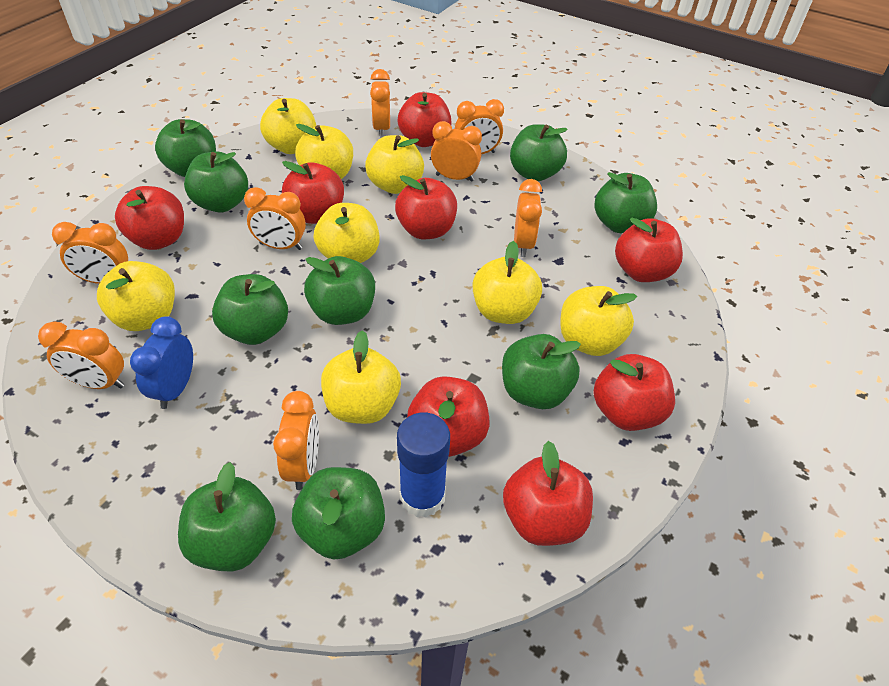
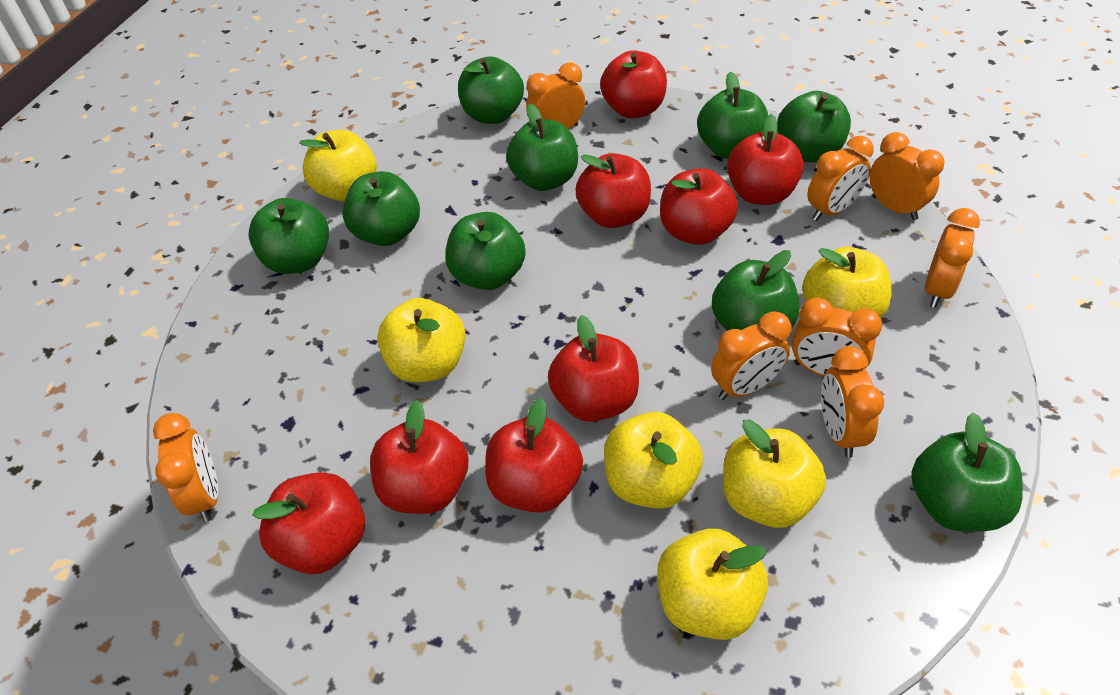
blue clock: 1 -> 0
blue glue stick: 1 -> 0
yellow apple: 8 -> 6

